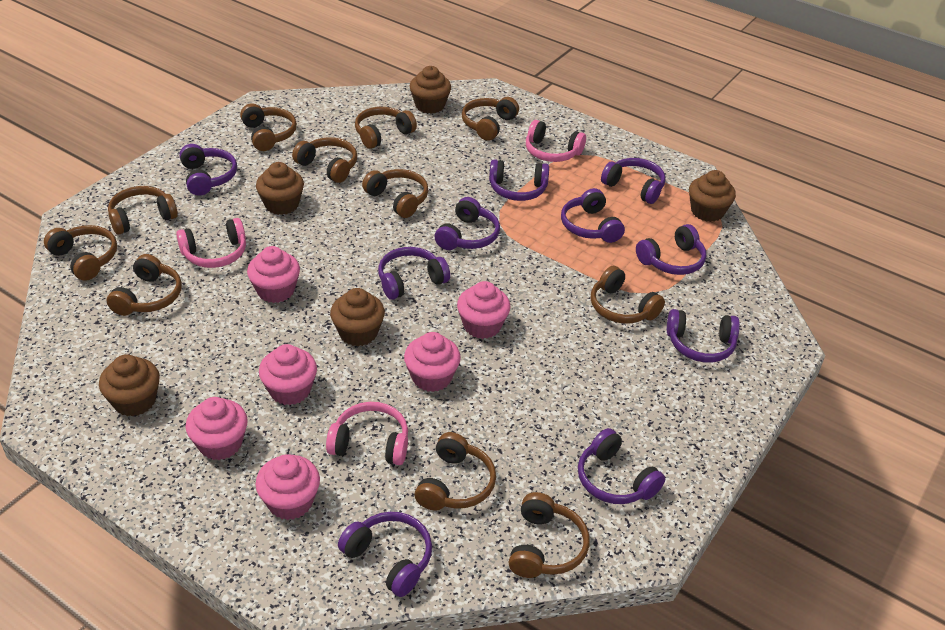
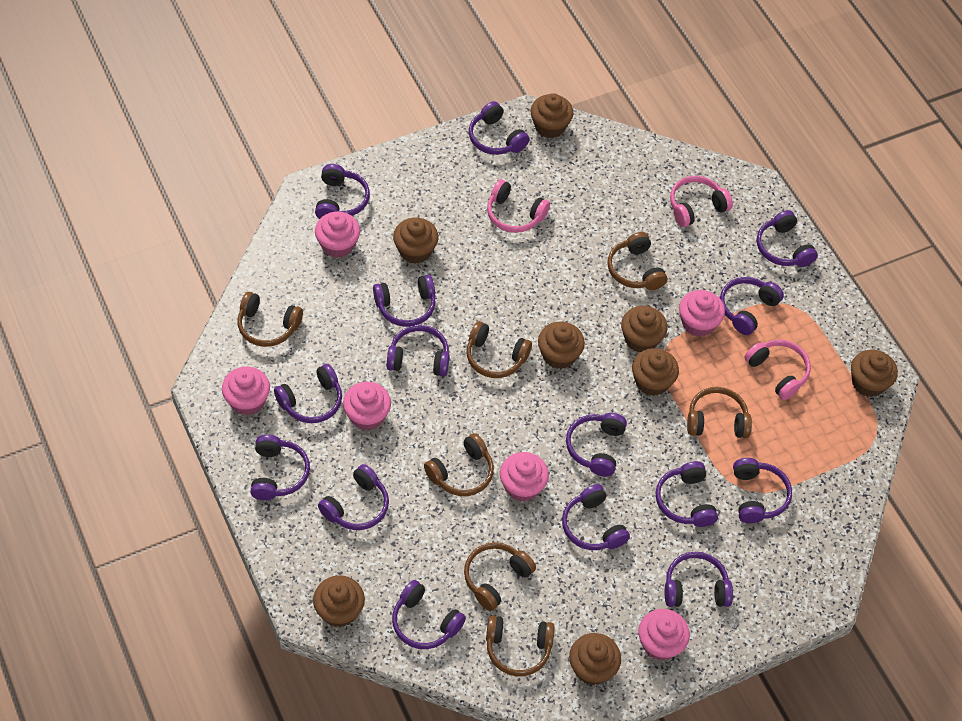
brown cupcake: 5 -> 8
brown headphones: 11 -> 7
purple headphones: 10 -> 15

